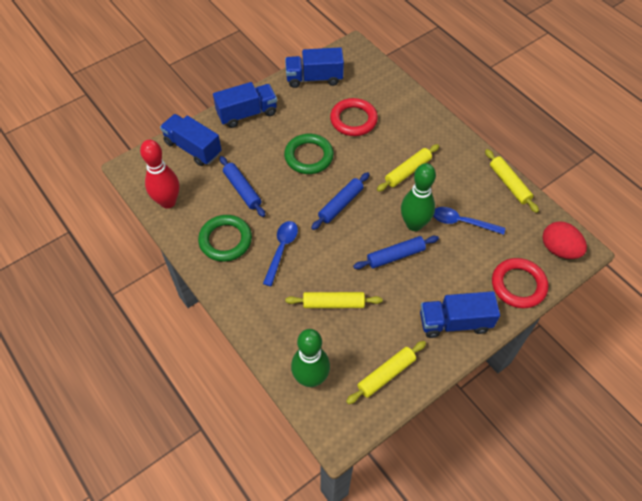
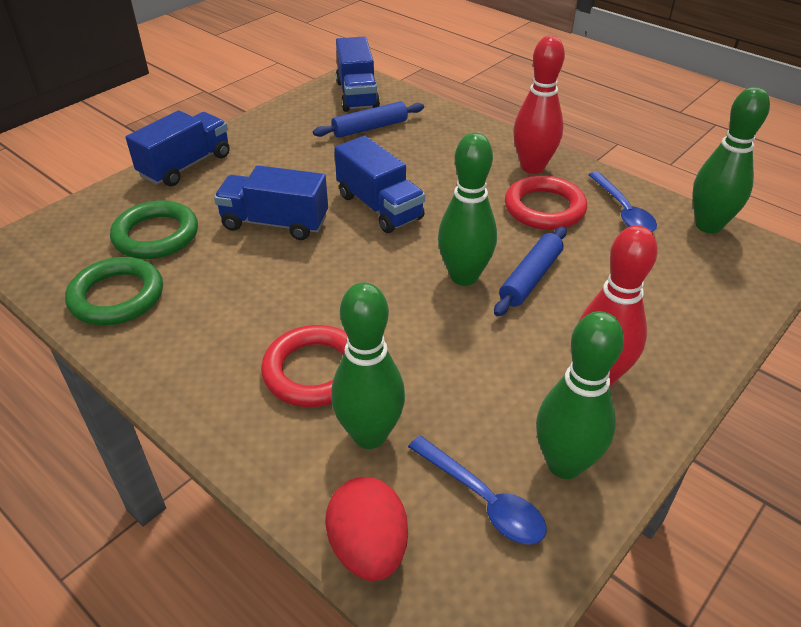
blue rolling pin: 3 -> 2
green bowling pin: 2 -> 4
red bowling pin: 1 -> 2
yellow rolling pin: 4 -> 0

